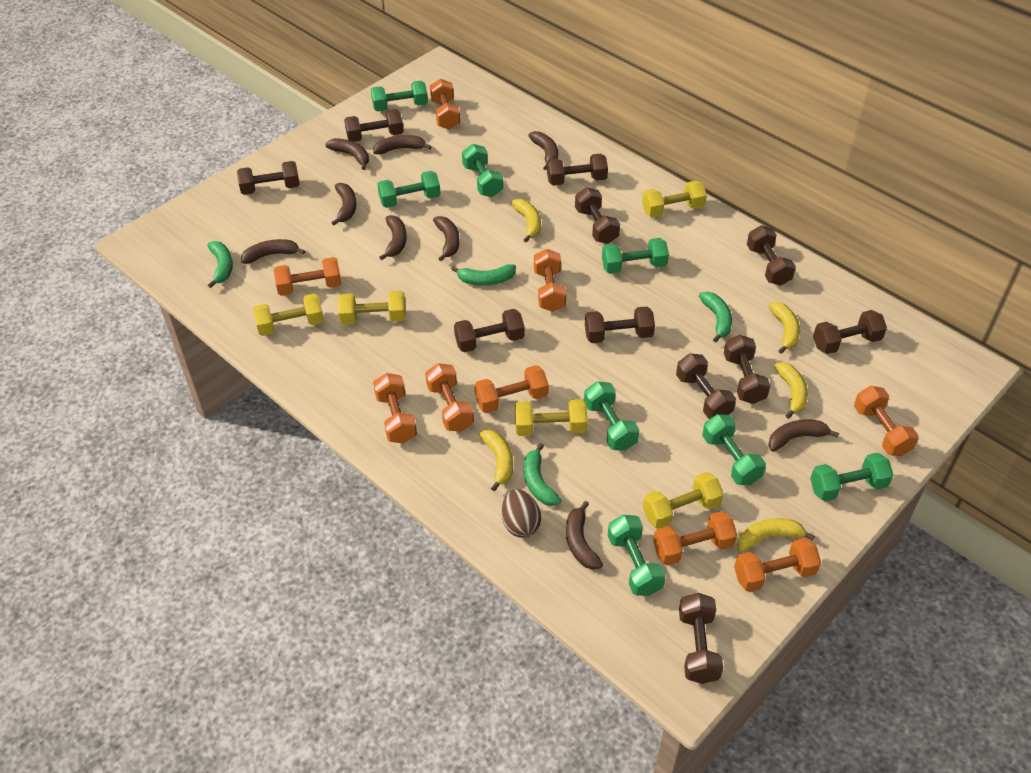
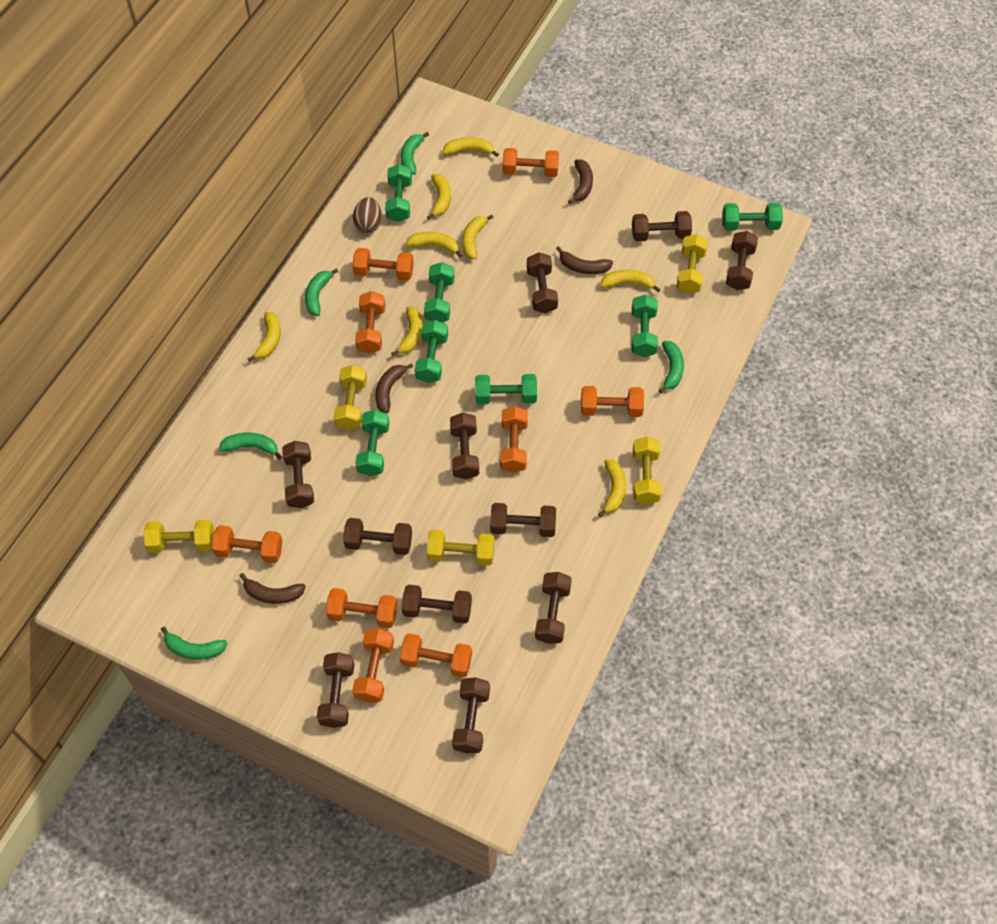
brown banana: 9 -> 4
green banana: 4 -> 5
green dumbbell: 8 -> 7
yellow banana: 5 -> 8

